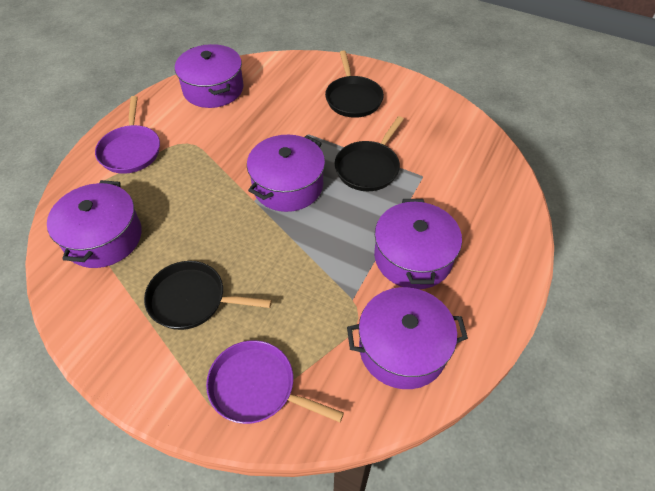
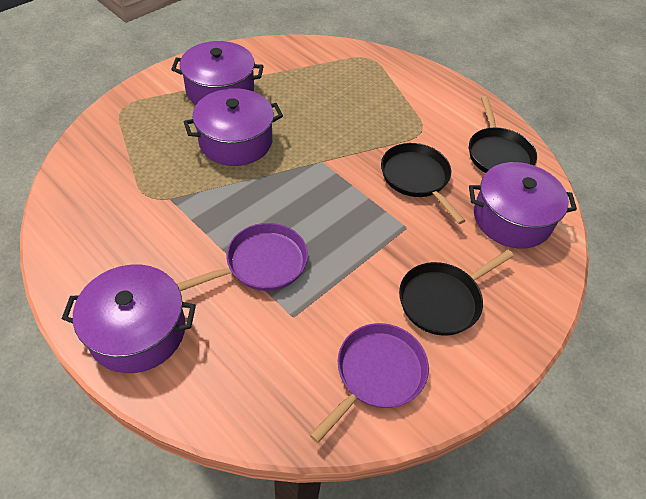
purple pot: 5 -> 4

